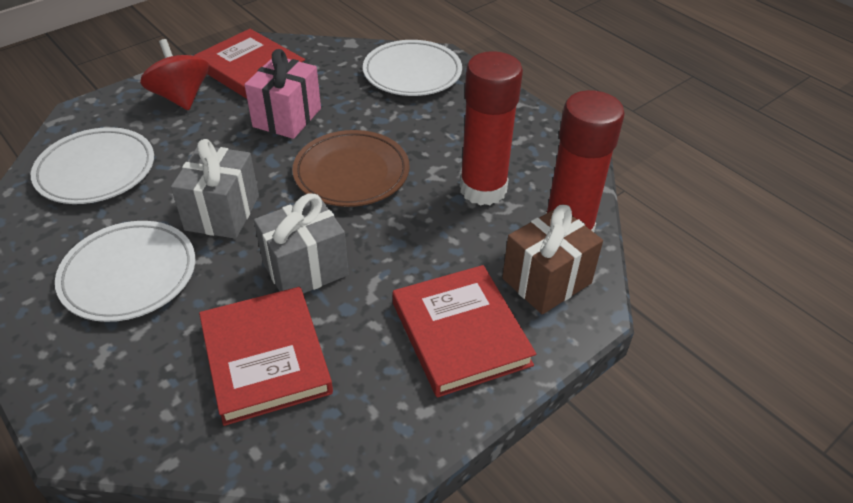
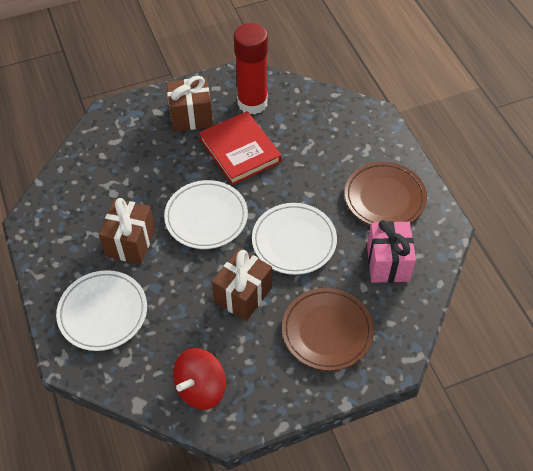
brown gift: 1 -> 3
brown plate: 1 -> 2
grey gift: 2 -> 0
red book: 3 -> 1
red glue stick: 2 -> 1

